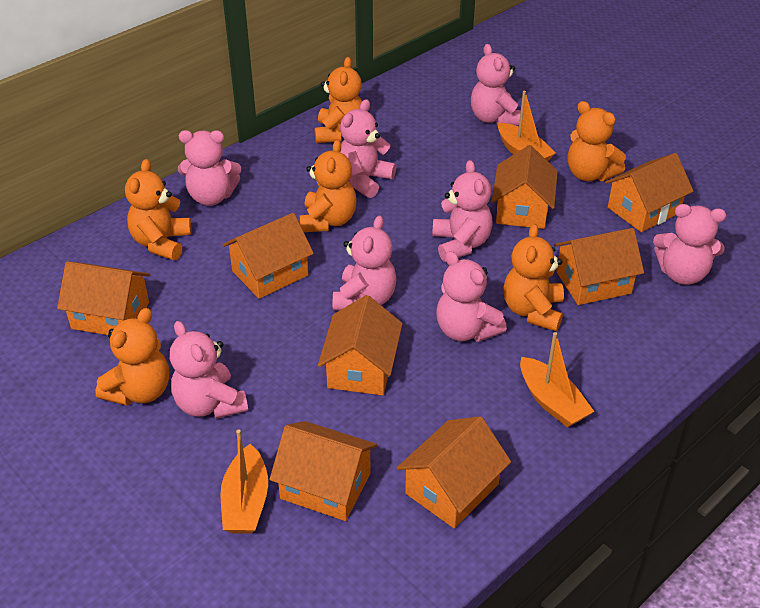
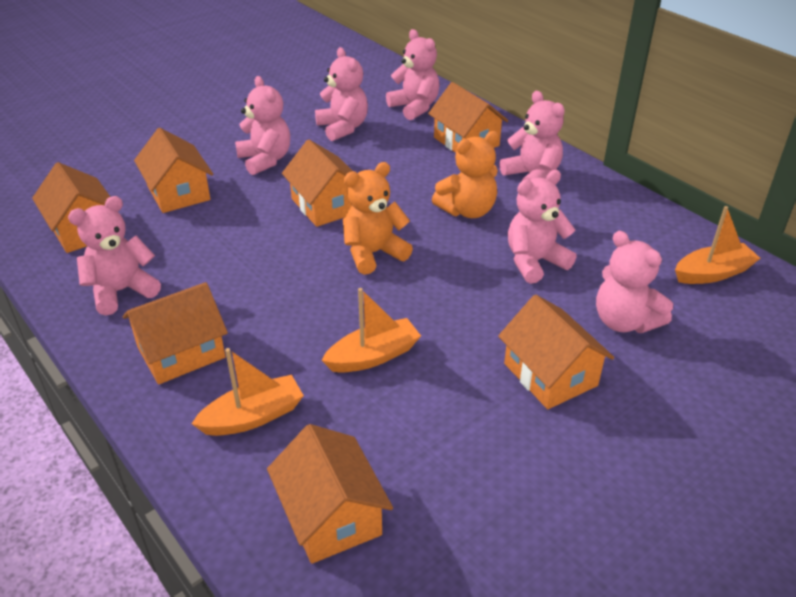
orange house: 8 -> 7
orange teddy bear: 6 -> 2
pink teddy bear: 8 -> 7

